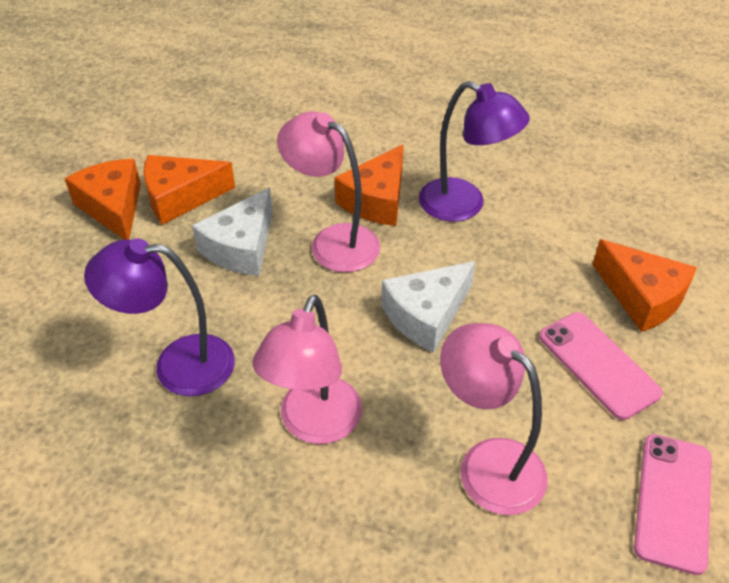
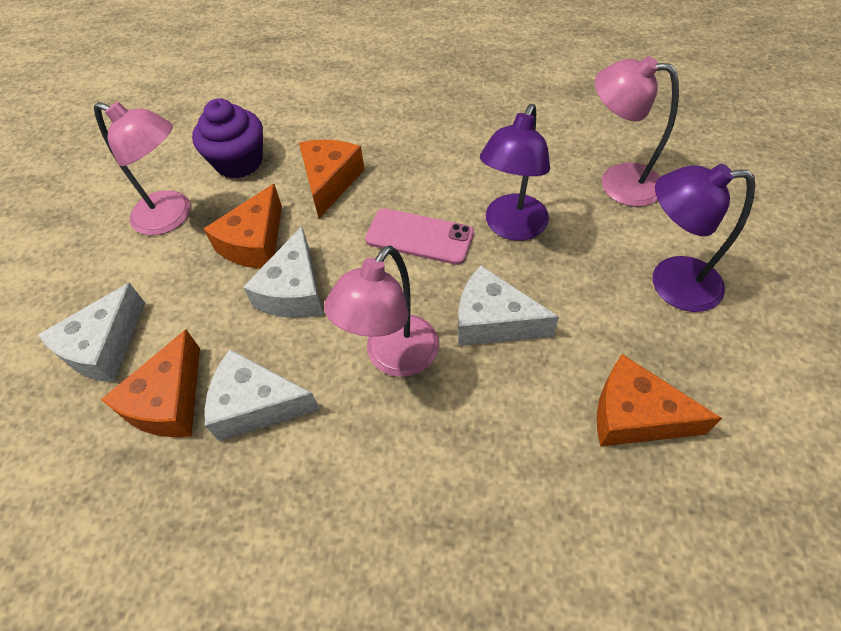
pink phone: 2 -> 1
purple cupcake: 0 -> 1
white cheese: 2 -> 4

